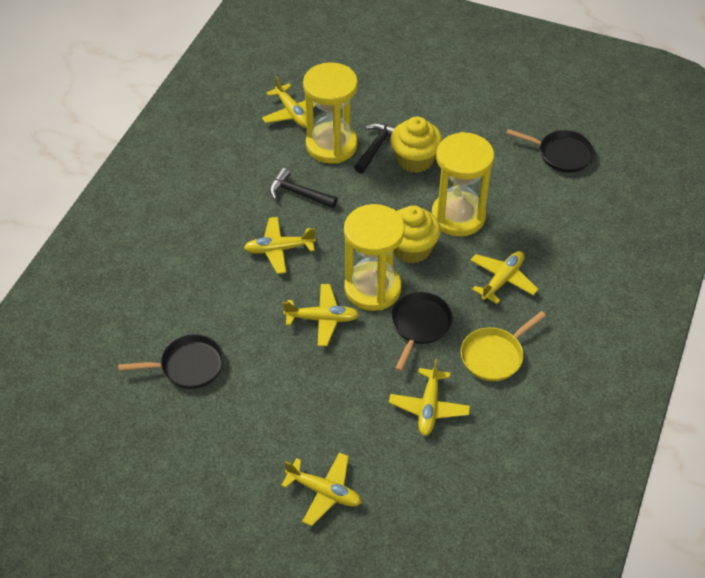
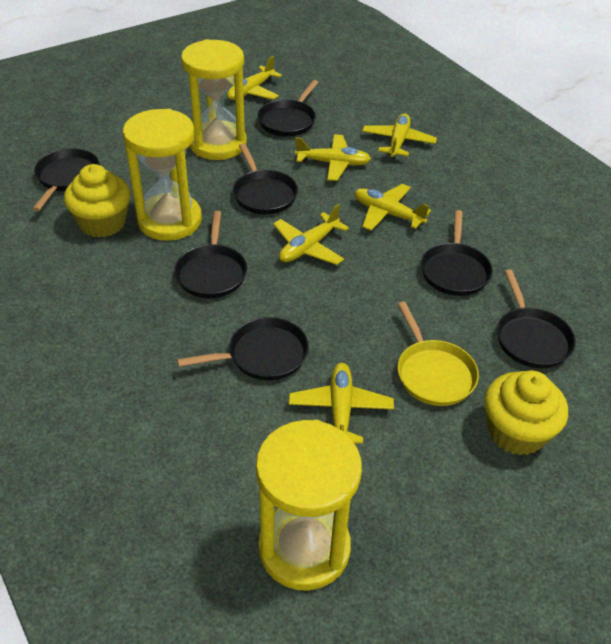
black hammer: 2 -> 0
black pan: 3 -> 7

